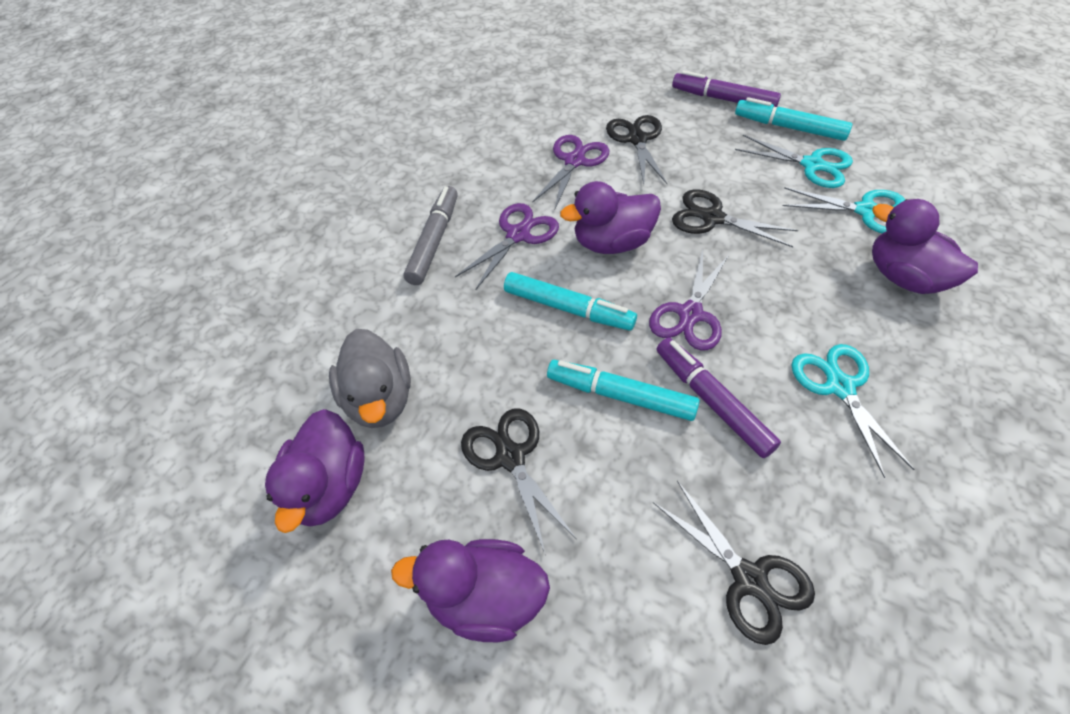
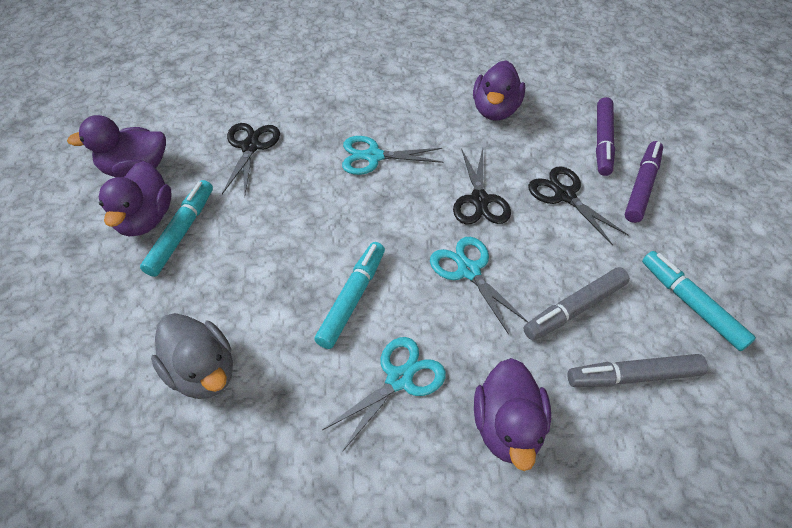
black scissors: 4 -> 3
grey marker: 1 -> 2
purple scissors: 3 -> 0

